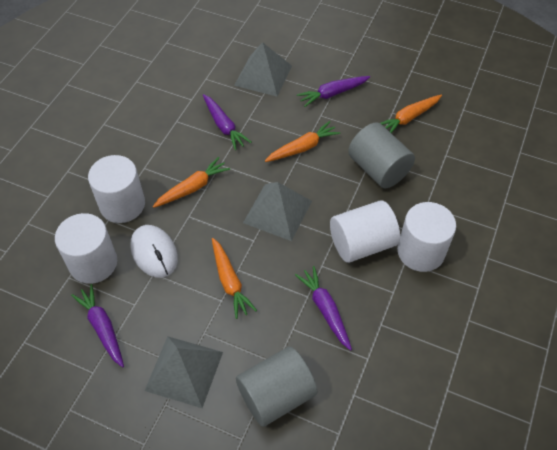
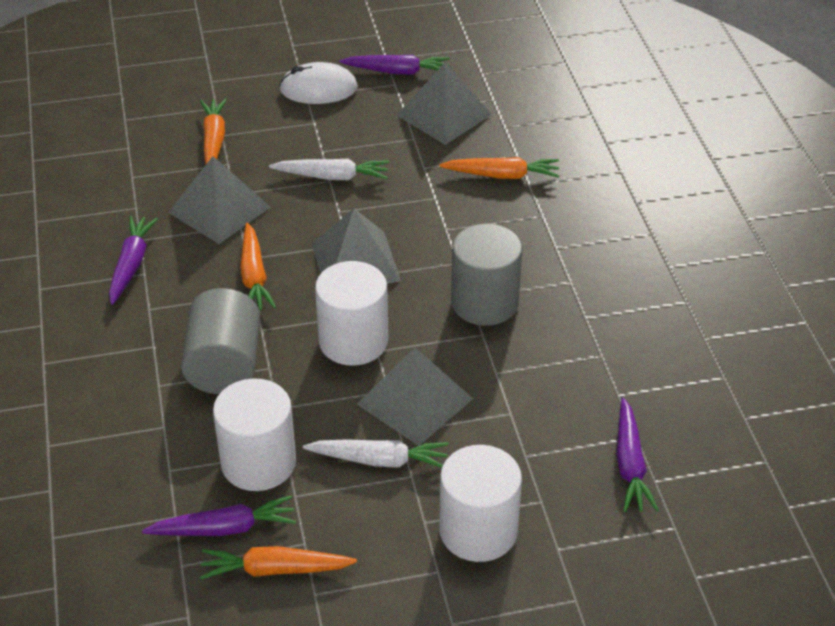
grey pyramid: 3 -> 4
white carrot: 0 -> 2
white cylinder: 4 -> 3

